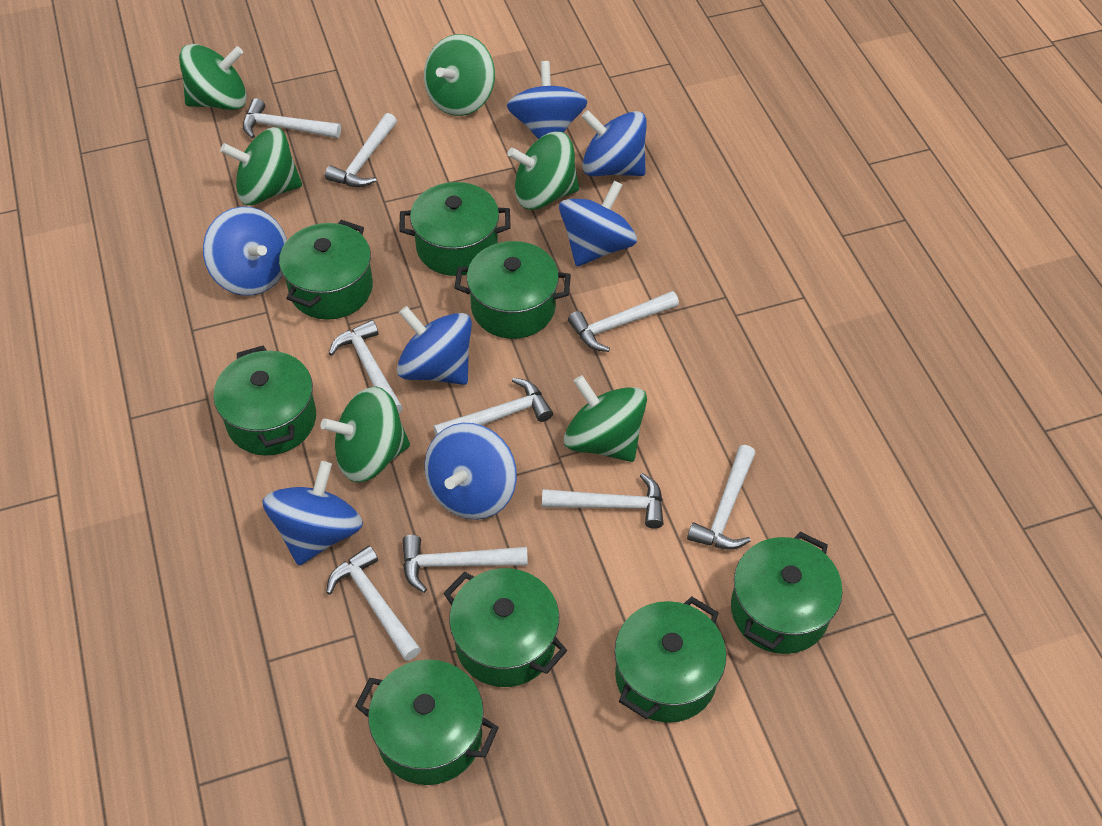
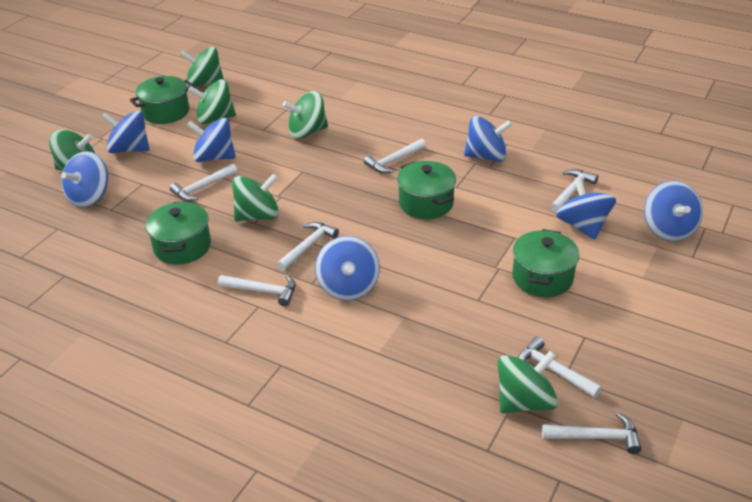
green pot: 8 -> 4
white hammer: 9 -> 7

